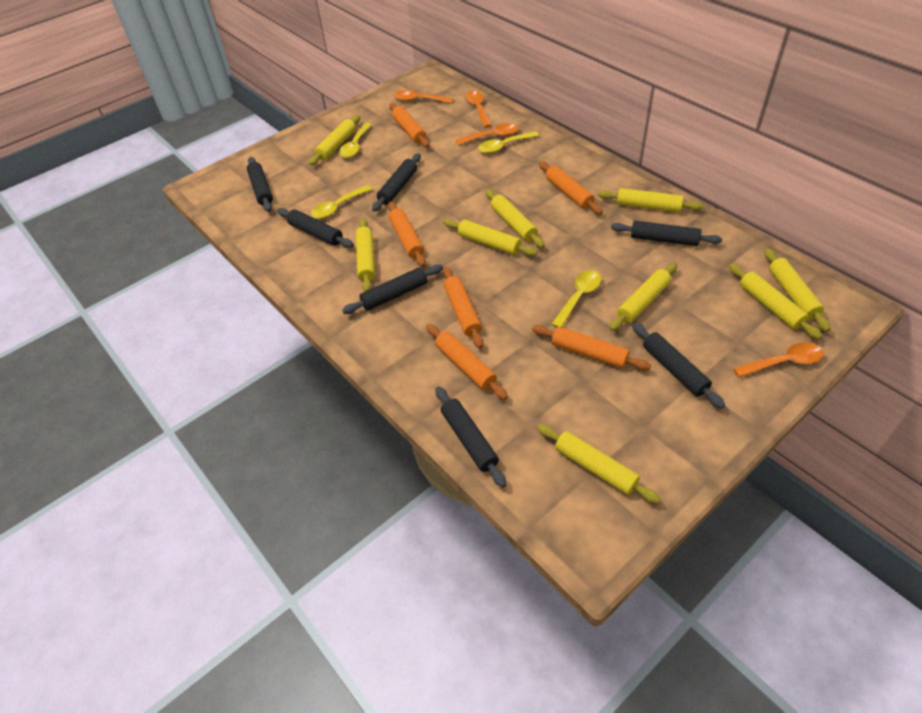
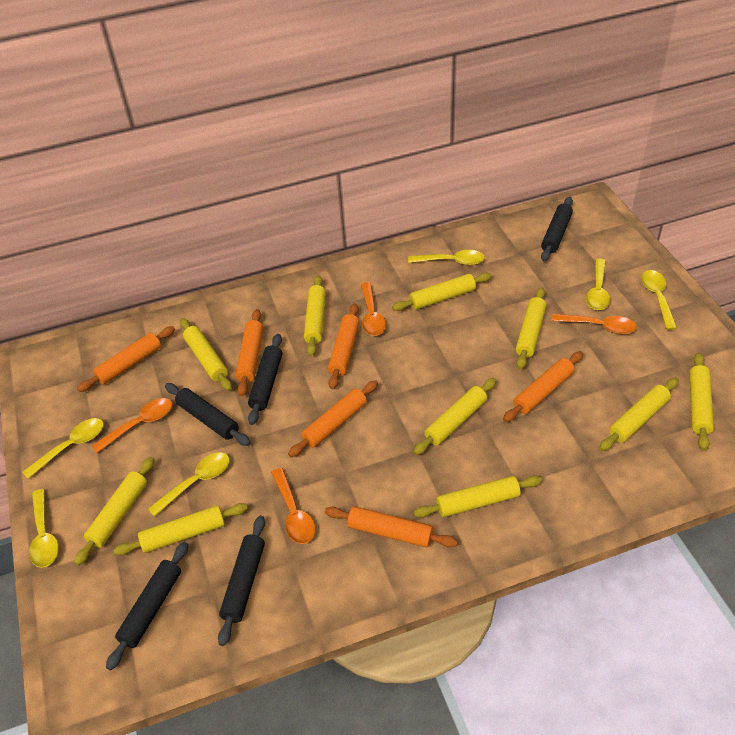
black rolling pin: 7 -> 5
yellow rolling pin: 9 -> 10
yellow spoon: 4 -> 6

